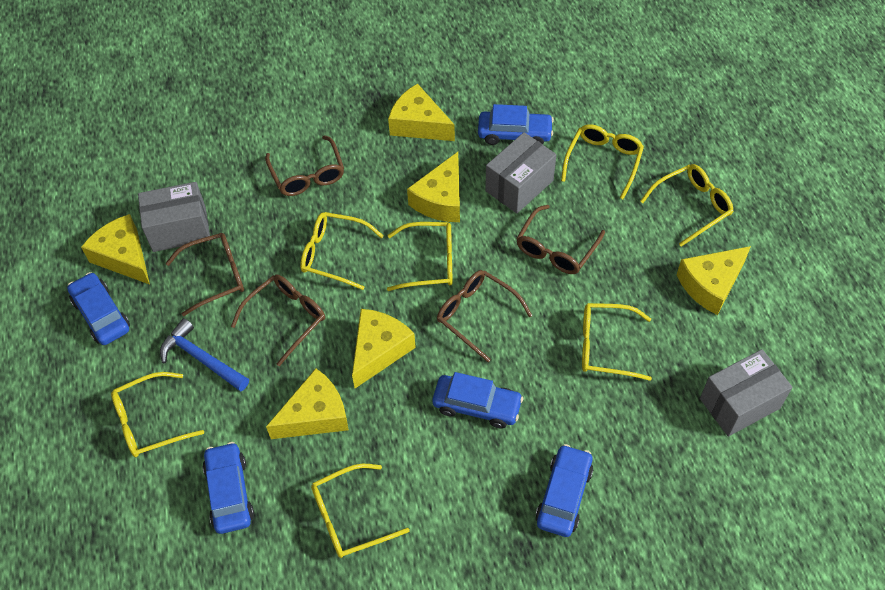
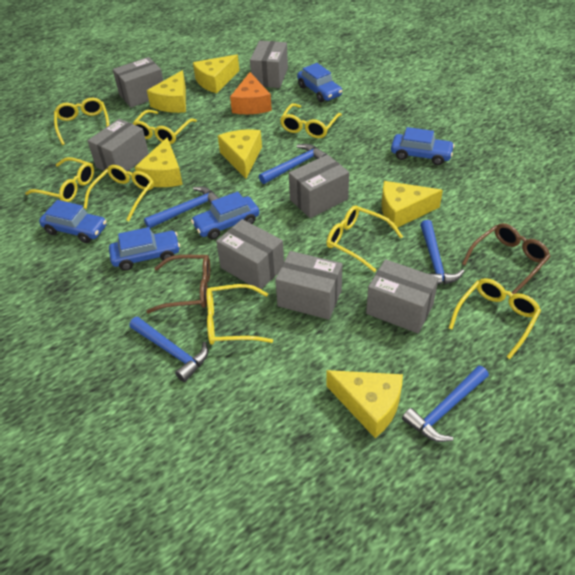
blue hammer: 1 -> 5
brown glasses: 5 -> 2
grey box: 3 -> 7
orange cheese: 0 -> 1
yellow glasses: 7 -> 8

